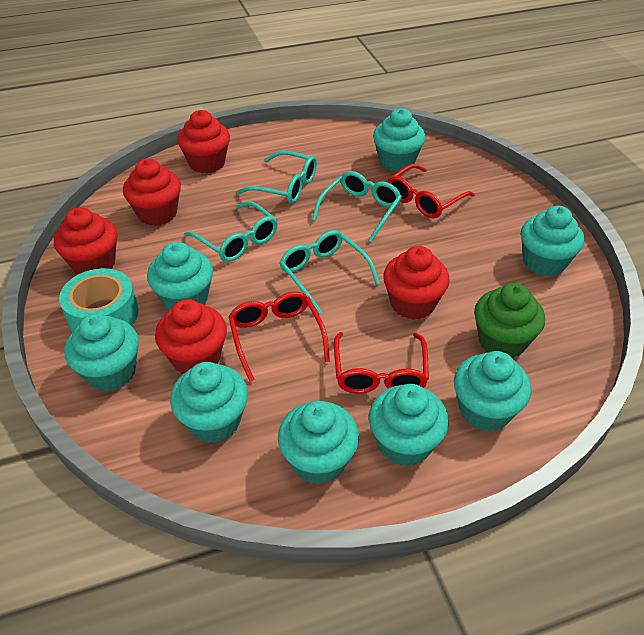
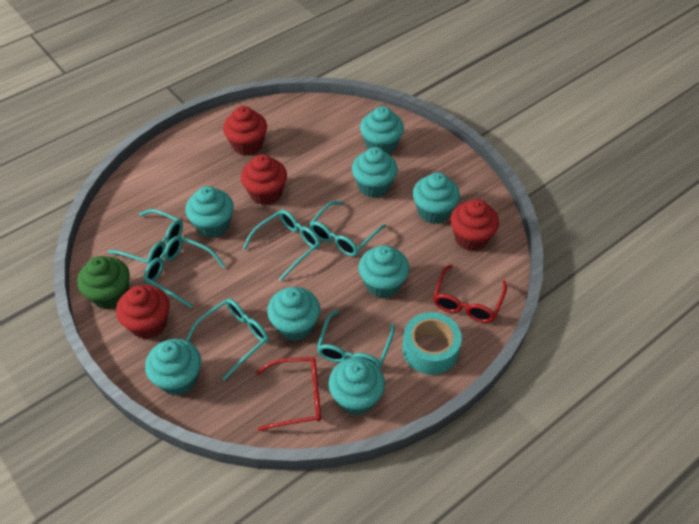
red cupcake: 5 -> 4
red glasses: 3 -> 2
turquoise glasses: 4 -> 6

